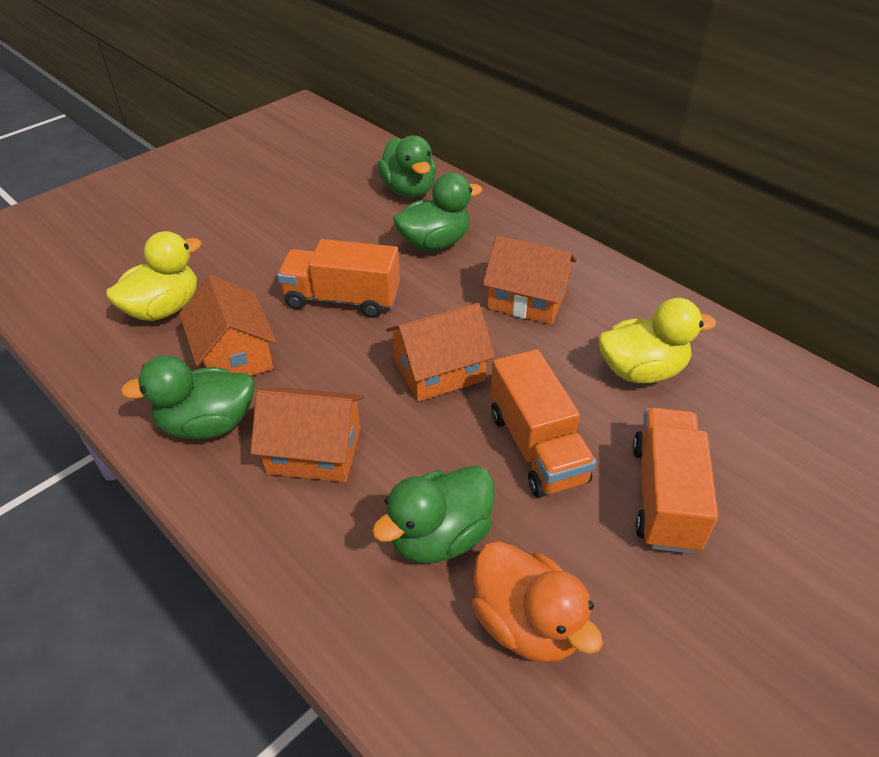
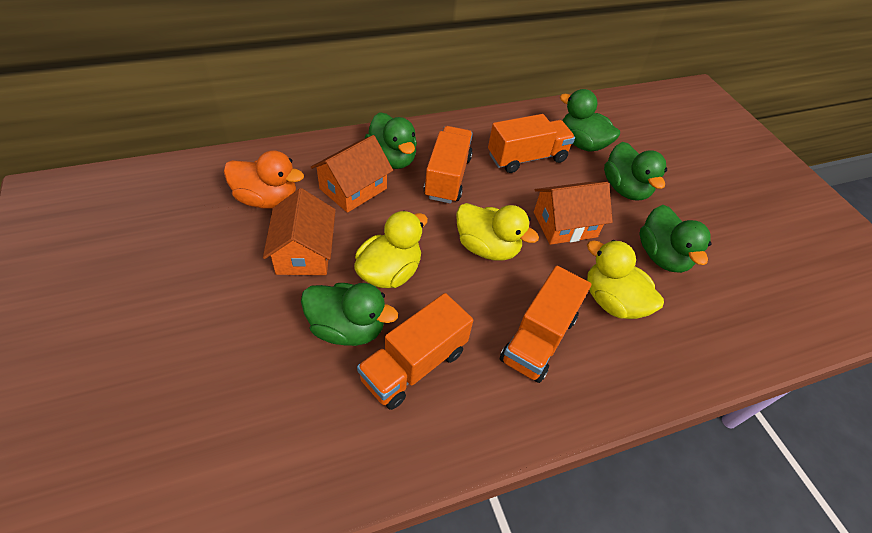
green duck: 4 -> 5
orange house: 4 -> 3
orange truck: 3 -> 4
yellow duck: 2 -> 3

